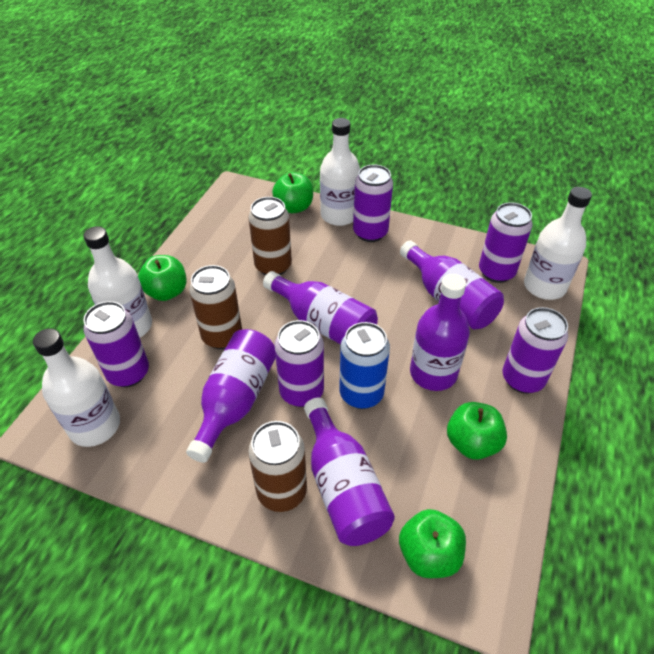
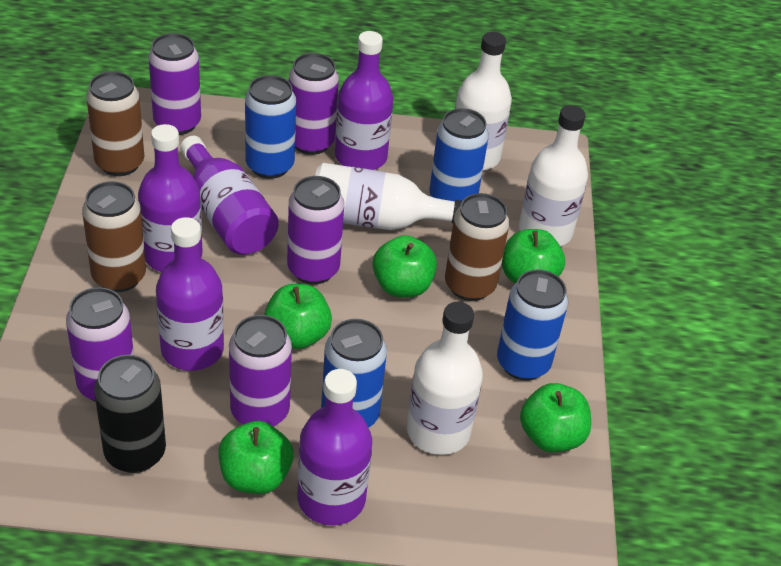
black can: 0 -> 1
blue can: 1 -> 4
green apple: 4 -> 5

